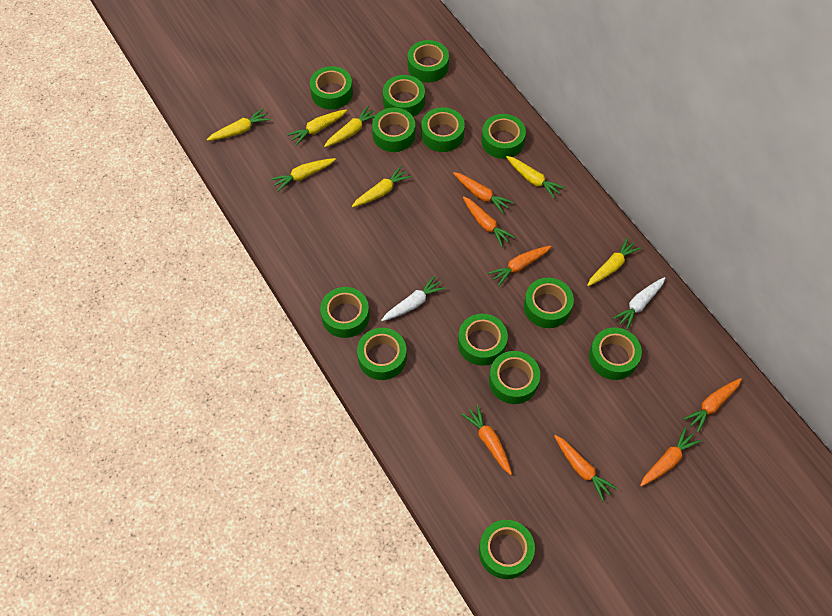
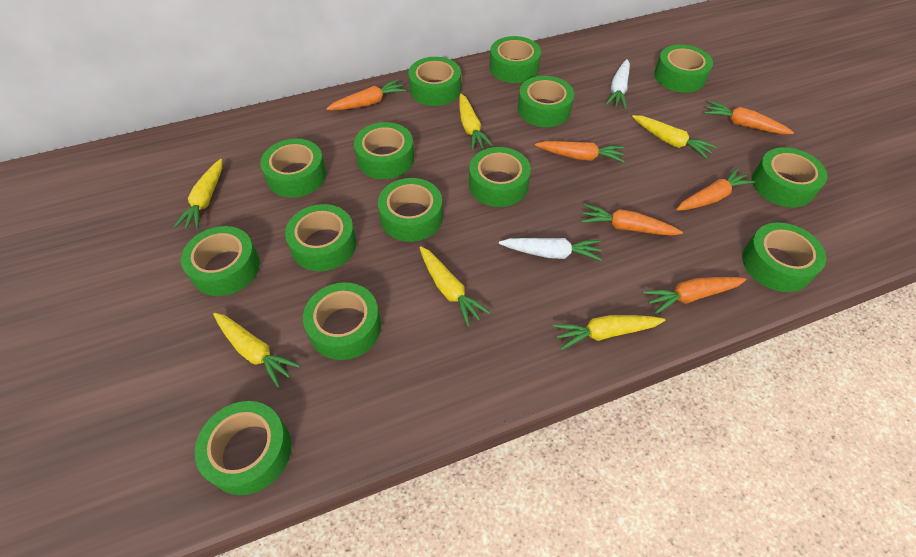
green tape: 13 -> 14
orange carrot: 7 -> 6
yellow carrot: 7 -> 6

